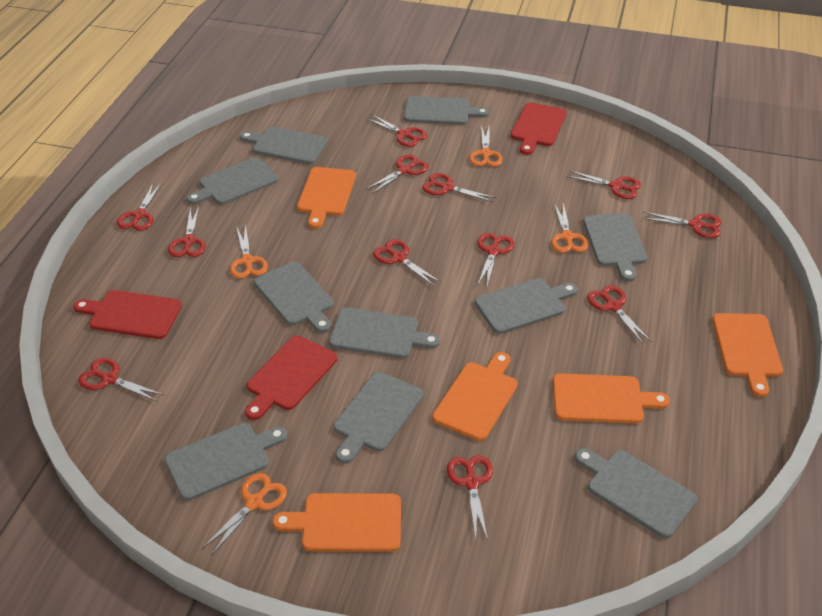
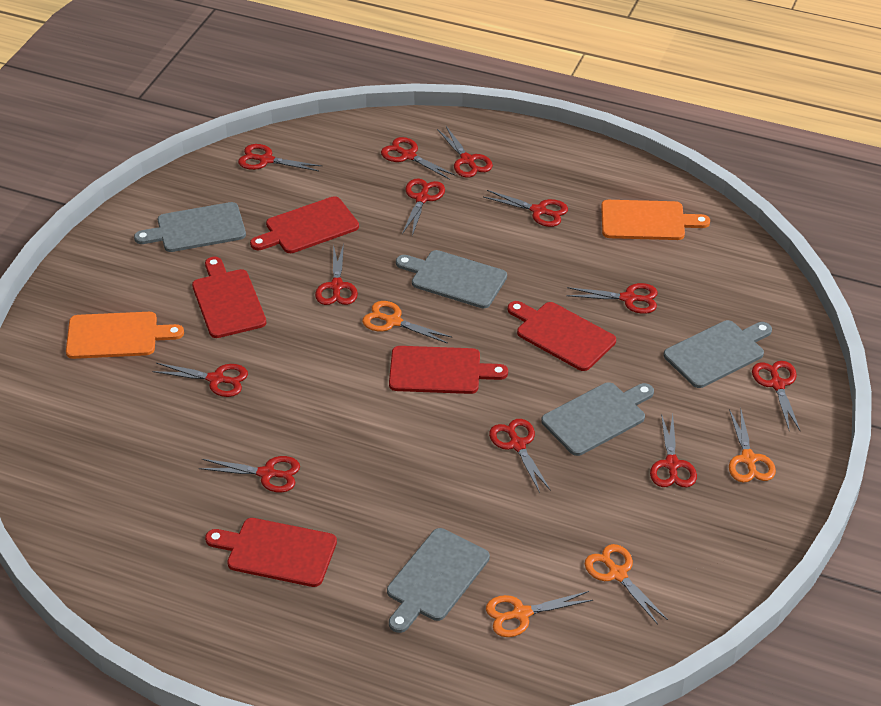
grey cutting board: 10 -> 5
orange cutting board: 5 -> 2
red cutting board: 3 -> 5

